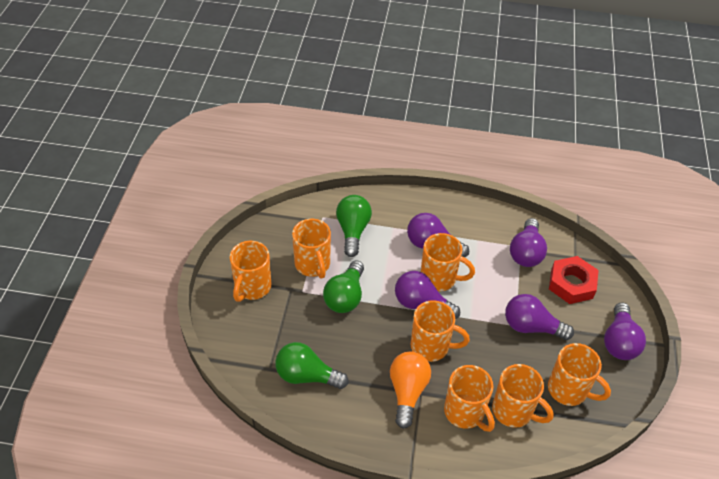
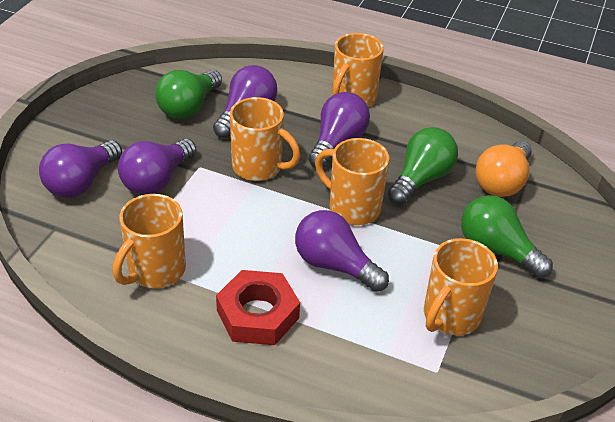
orange mug: 7 -> 5

